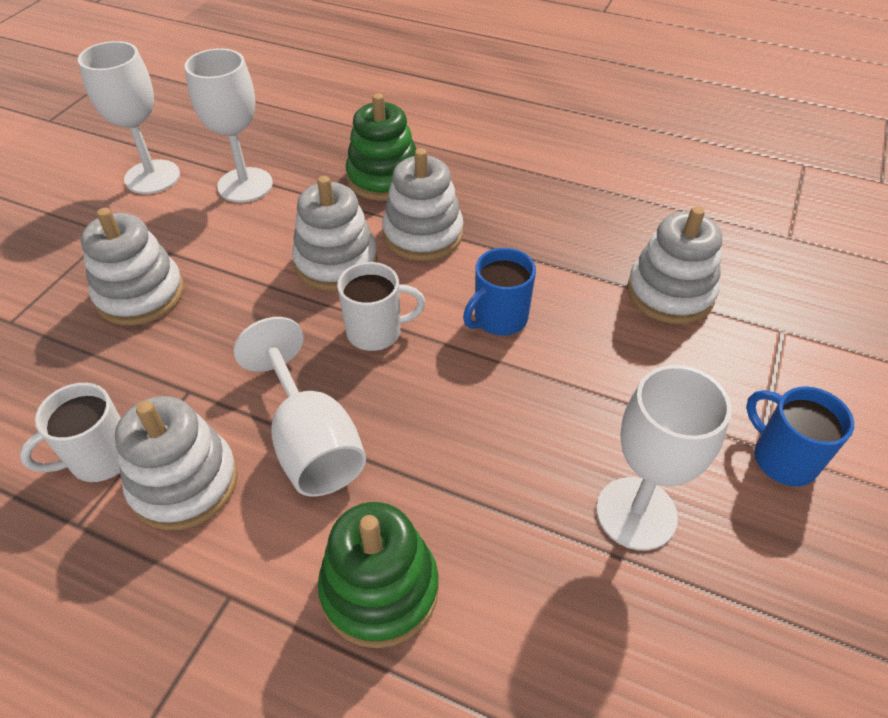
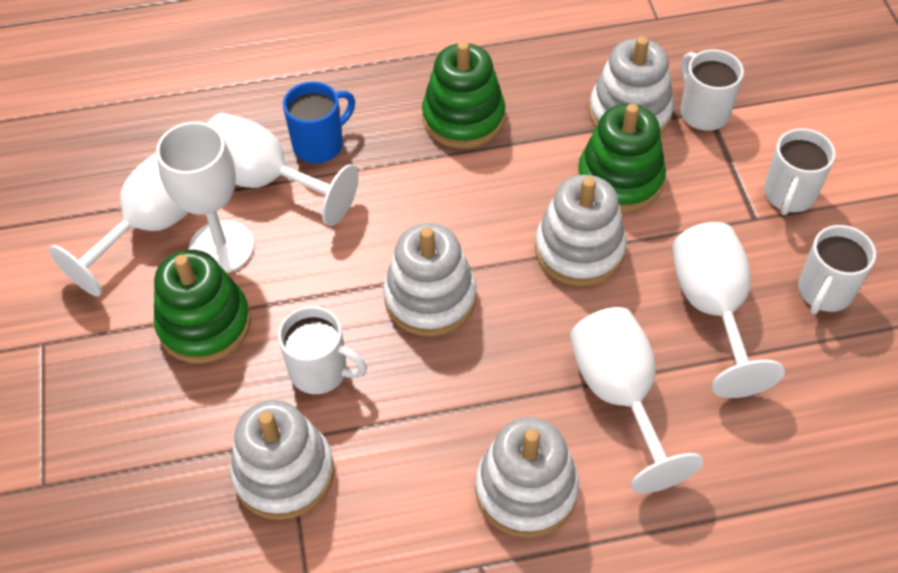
blue mug: 2 -> 1
green stacking toy: 2 -> 3
white goblet: 4 -> 5
white mug: 2 -> 4

